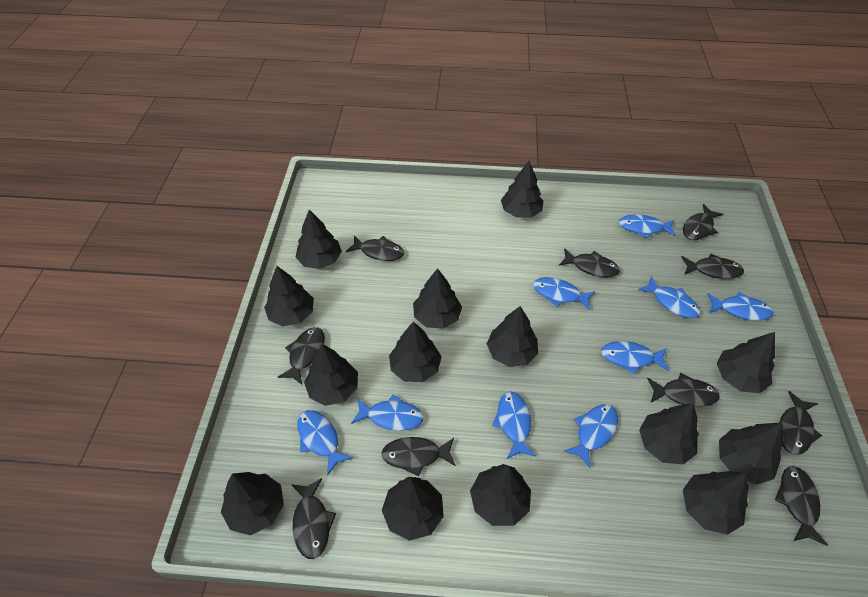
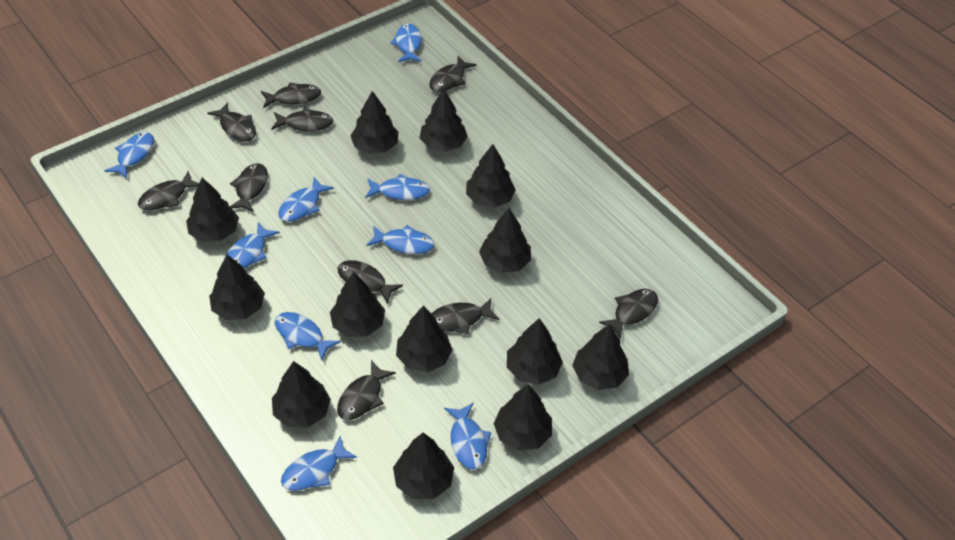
black tree: 14 -> 13

